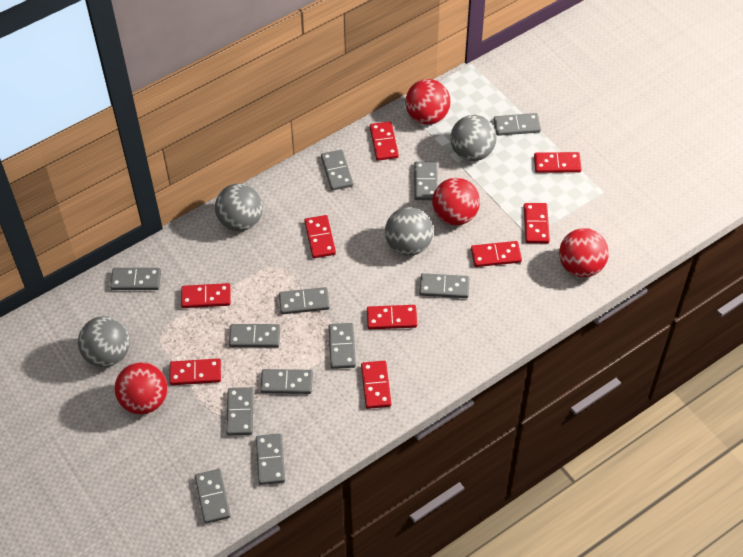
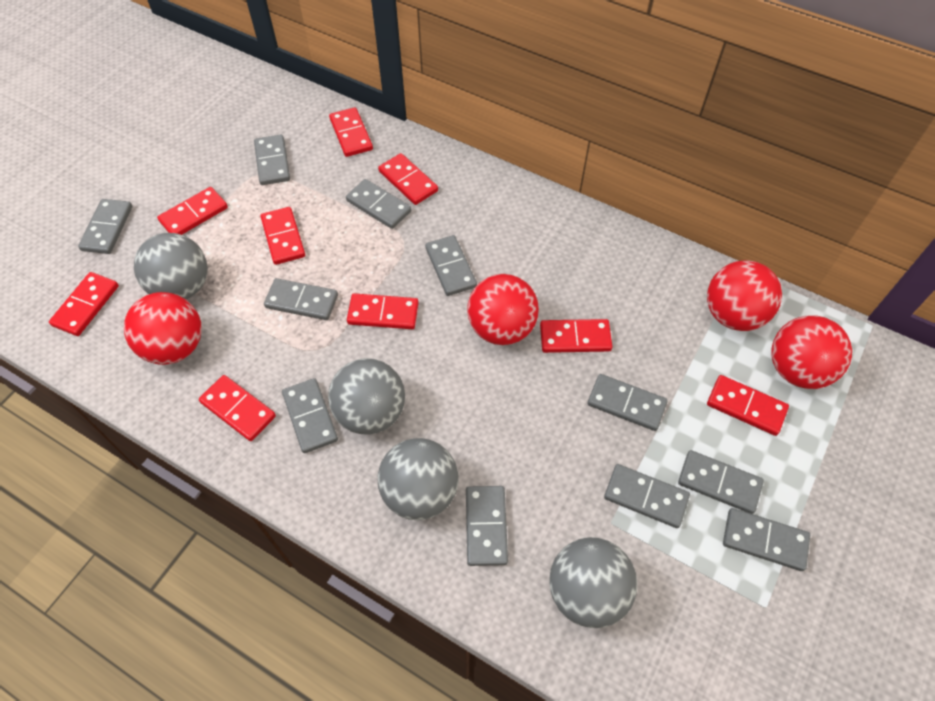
grey domino: 12 -> 11

